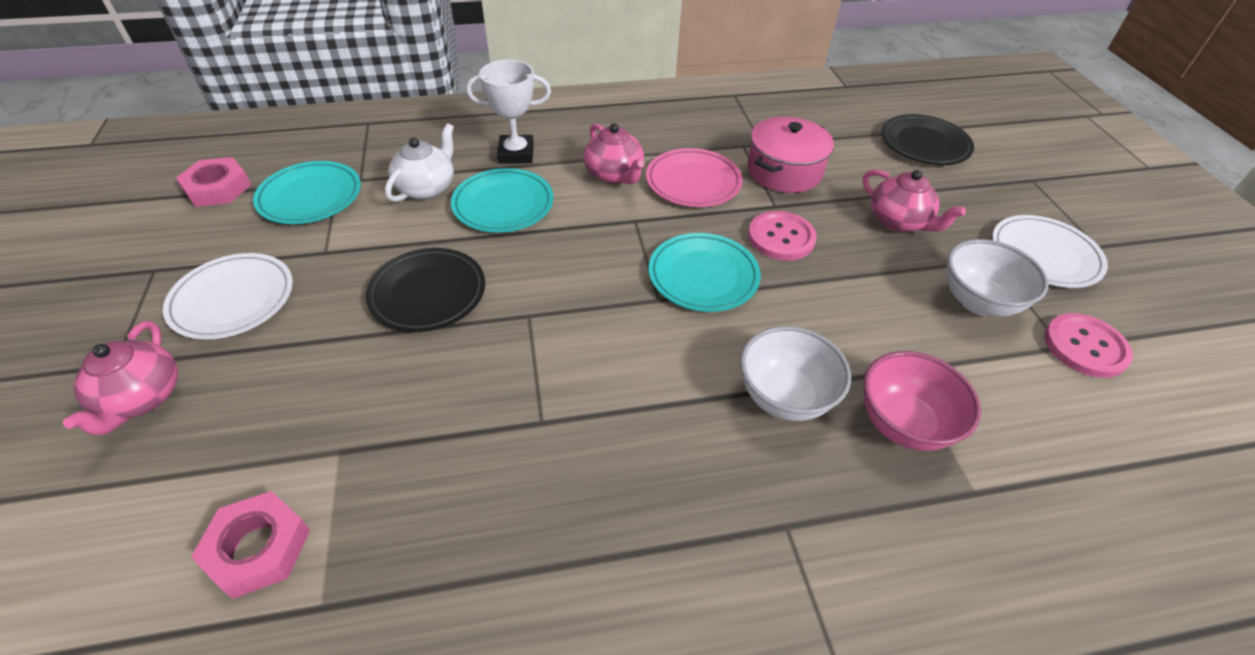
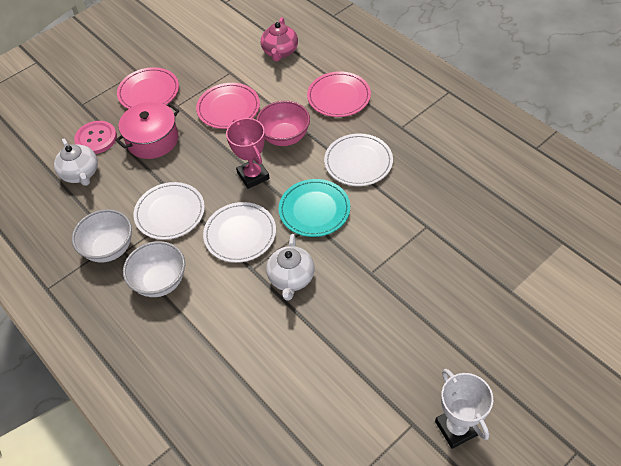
black plate: 2 -> 0
pink button: 2 -> 1
pink nut: 2 -> 0
pink plate: 1 -> 3
pink teapot: 3 -> 1
pink trophy: 0 -> 1
turquoise plate: 3 -> 1
white plate: 2 -> 3
white teapot: 1 -> 2

